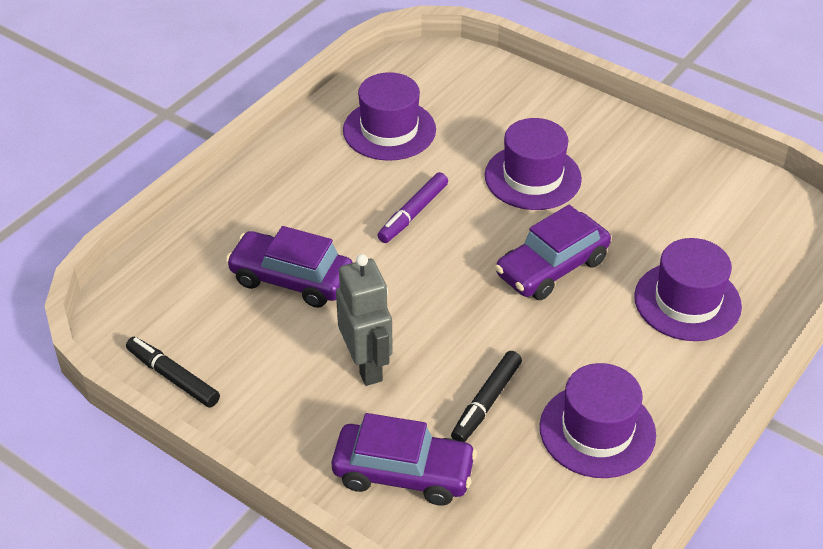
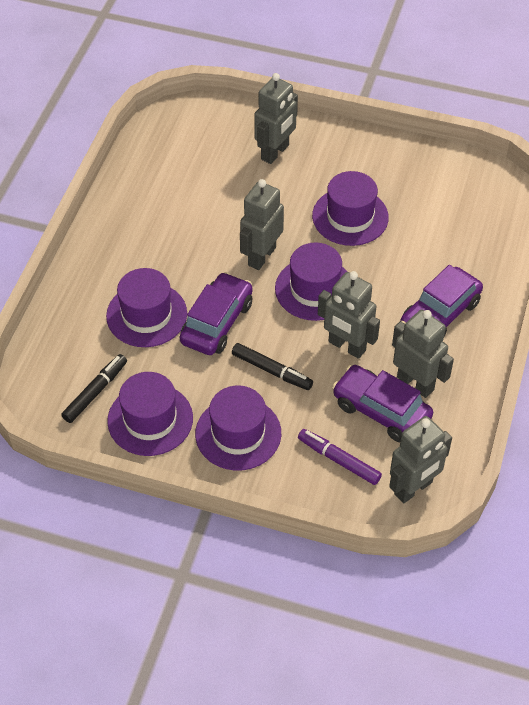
grey robot: 1 -> 5
purple hat: 4 -> 5

